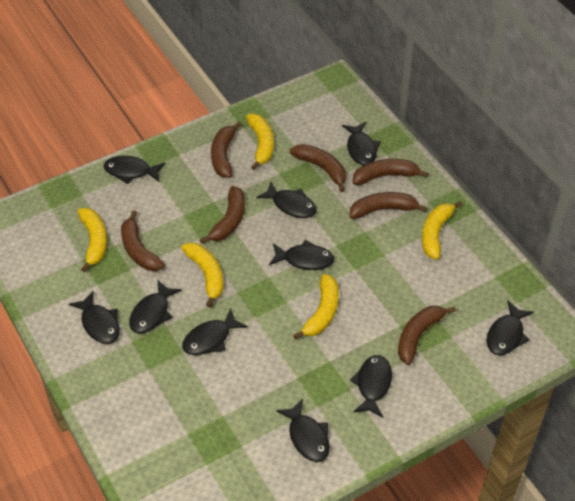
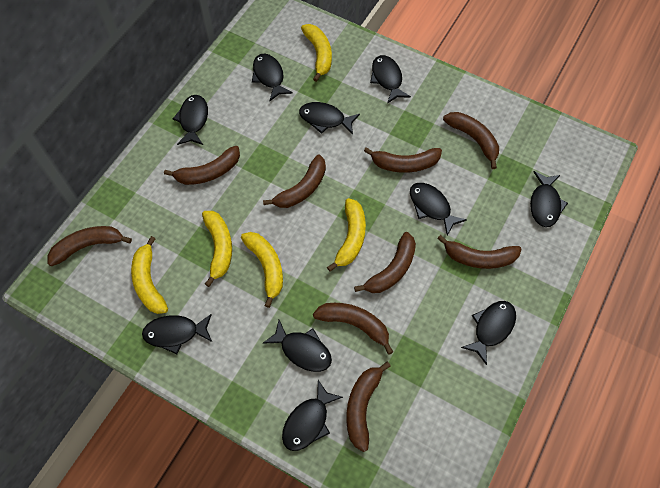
brown banana: 7 -> 9

